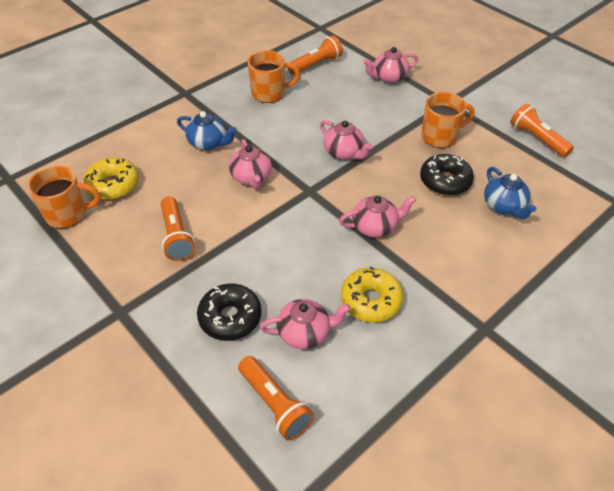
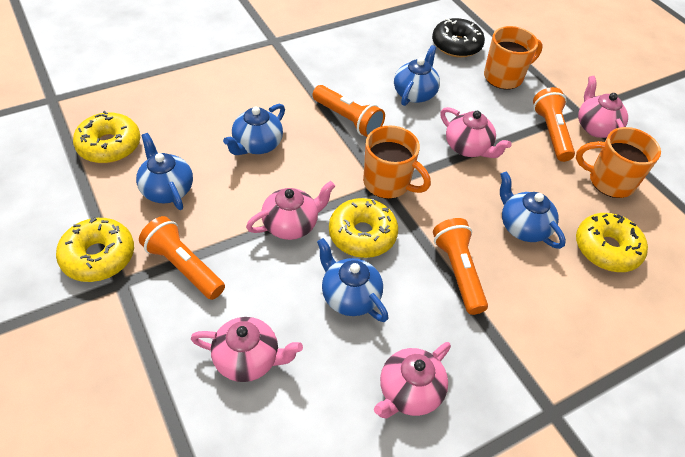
black donut: 2 -> 1
blue teapot: 2 -> 5
yellow donut: 2 -> 4

